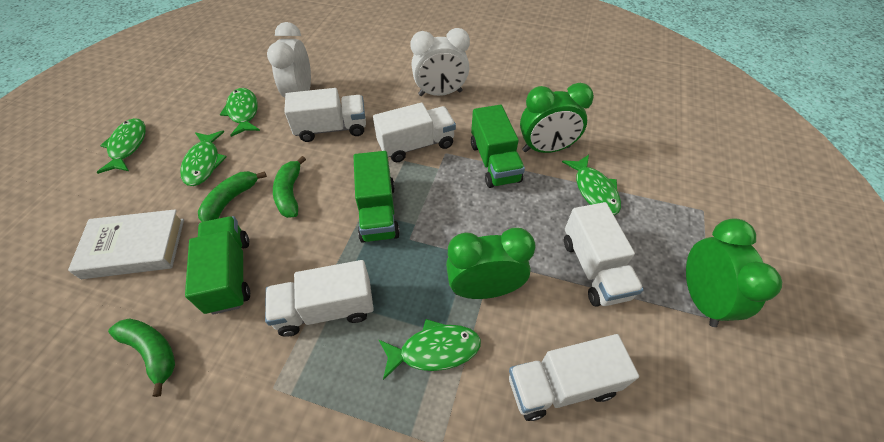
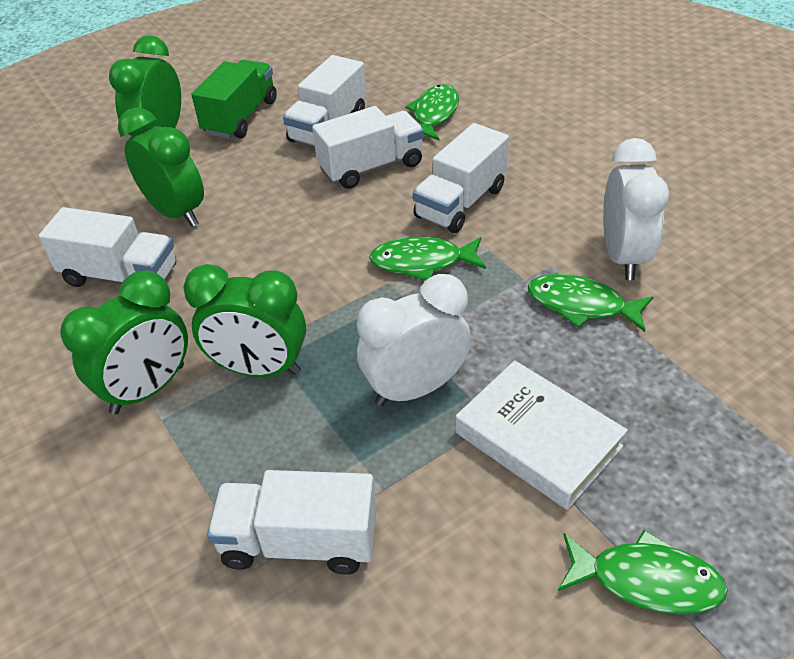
green banana: 3 -> 0
green clock: 3 -> 4
green fish: 5 -> 4
green truck: 3 -> 1

